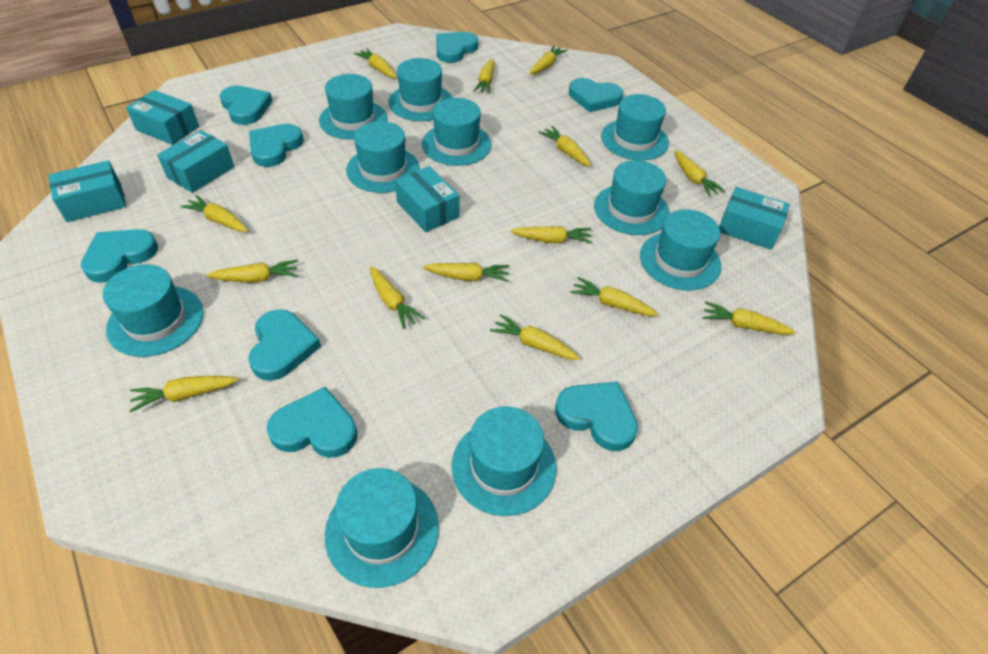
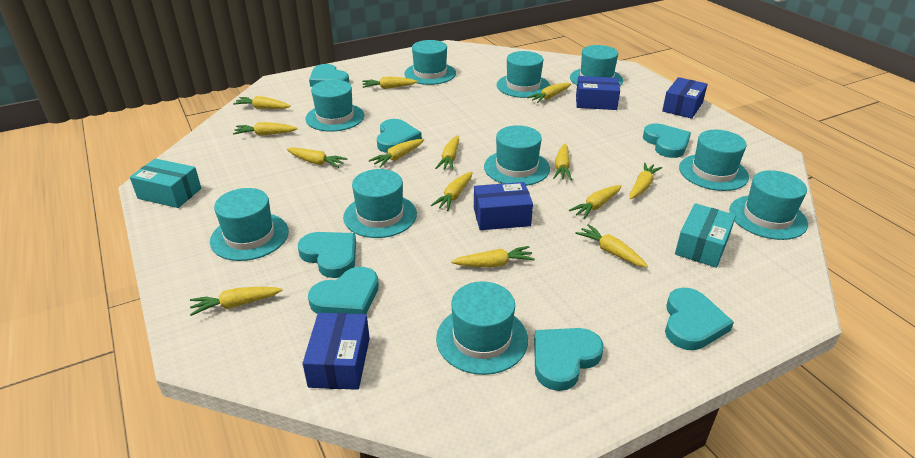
blue box: 0 -> 4
turquoise box: 5 -> 2
turquoise heart: 8 -> 7

